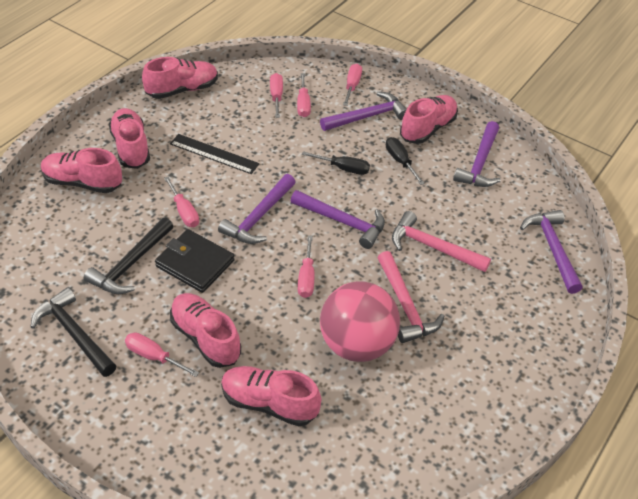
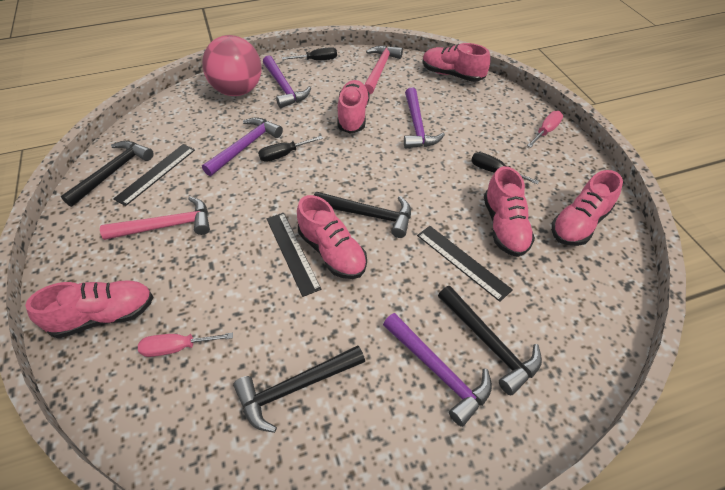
black hammer: 2 -> 4
black ruler: 1 -> 3
black screwdriver: 2 -> 3
black wallet: 1 -> 0
pink screwdriver: 6 -> 2
purple hammer: 5 -> 4

